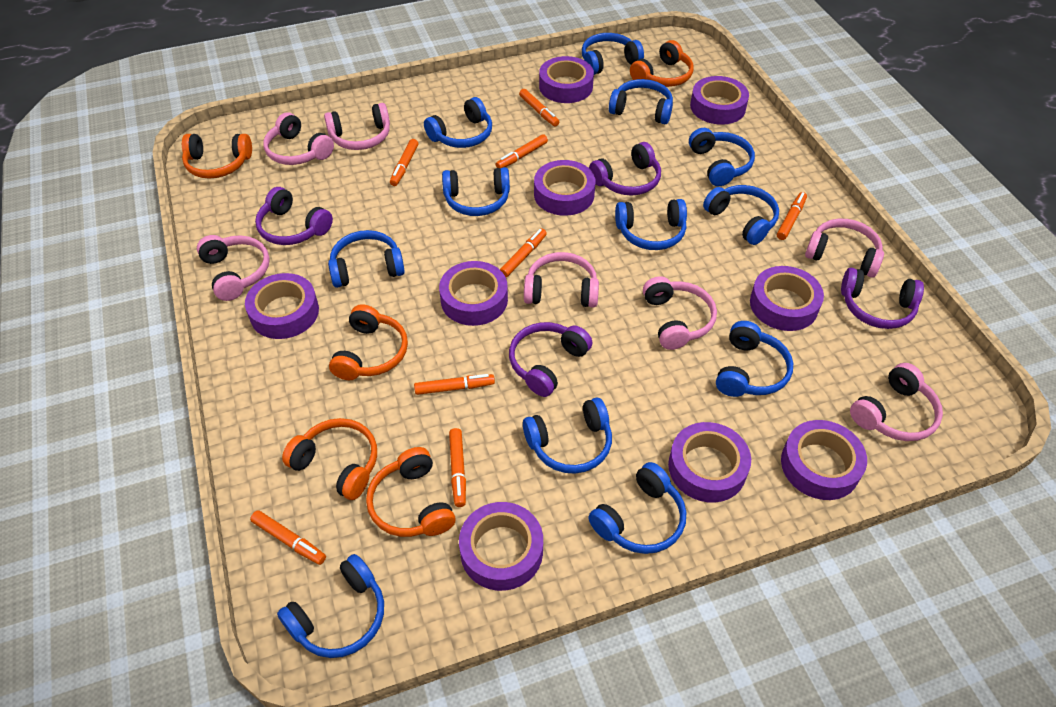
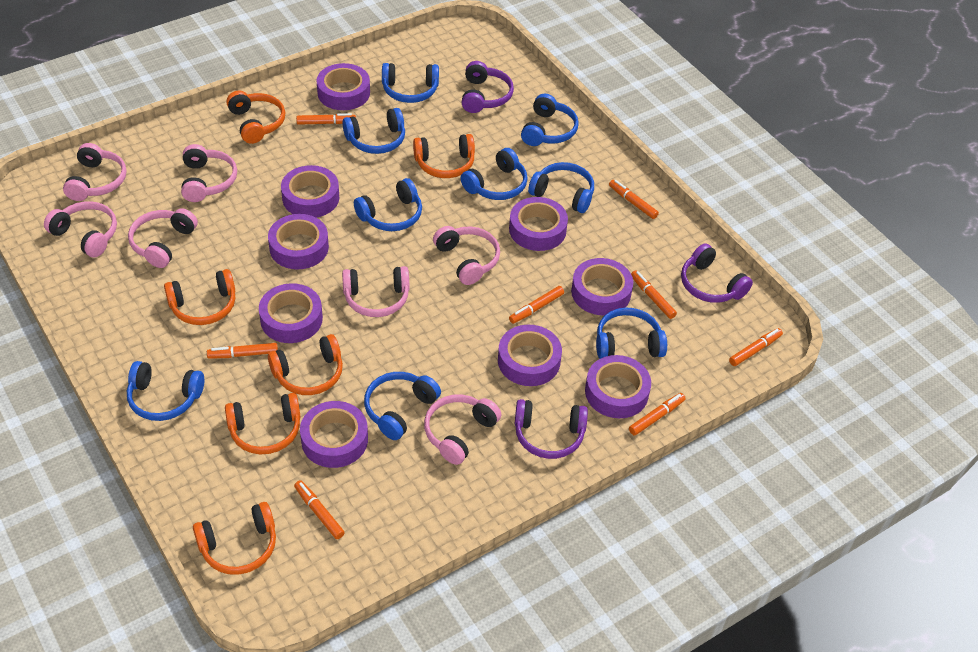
blue headphones: 12 -> 9
orange headphones: 5 -> 6
purple headphones: 4 -> 3

